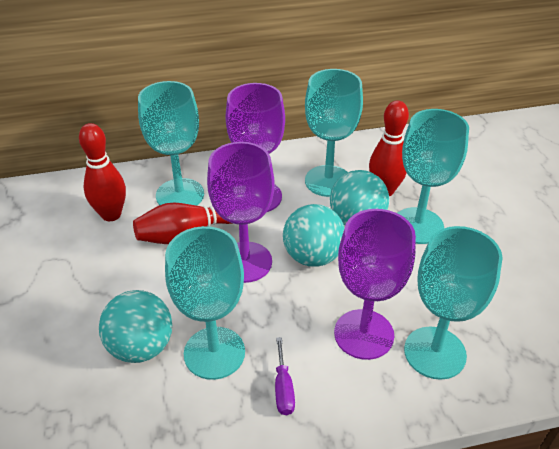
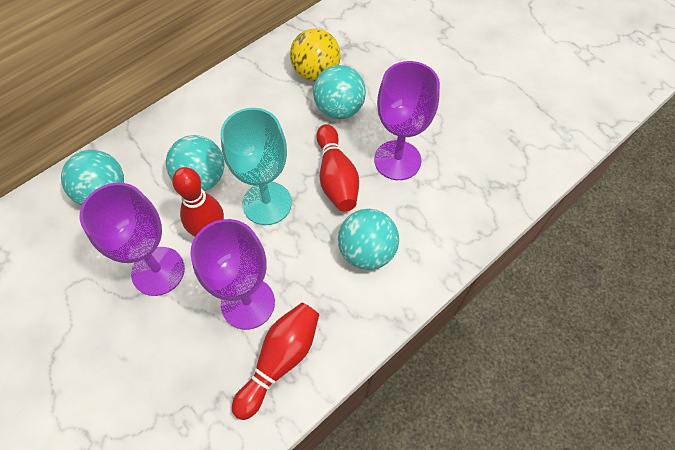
purple screwdriver: 1 -> 0
turquoise ball: 3 -> 4
turquoise goblet: 5 -> 1
yellow ball: 0 -> 1

